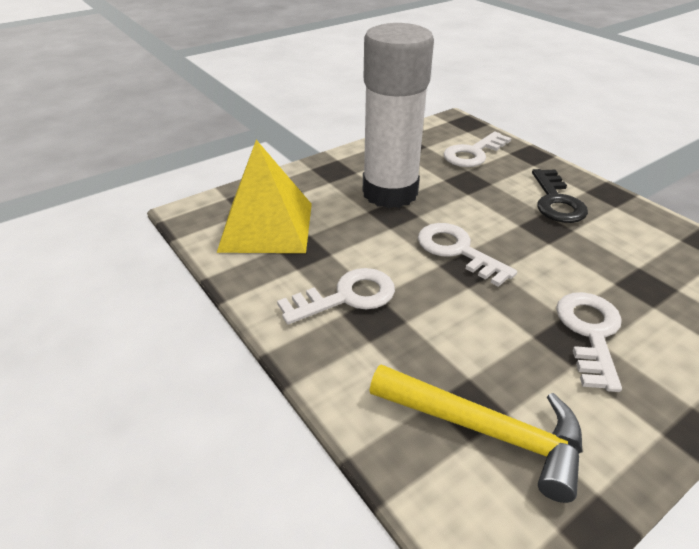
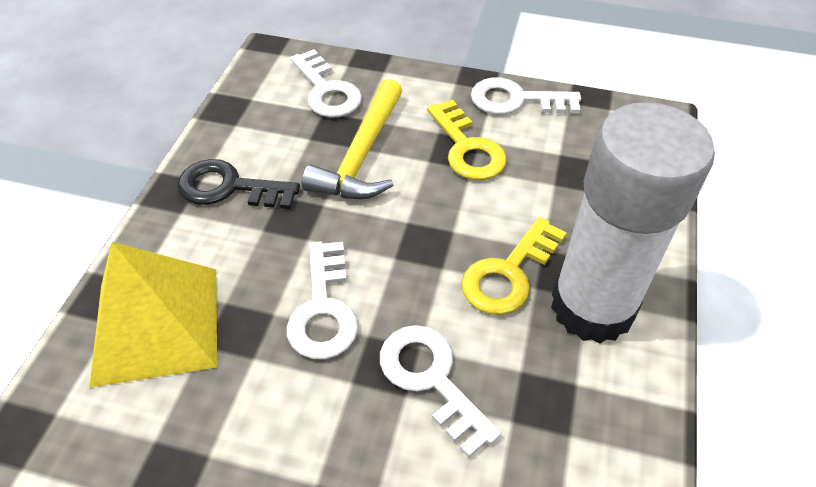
yellow key: 0 -> 2

